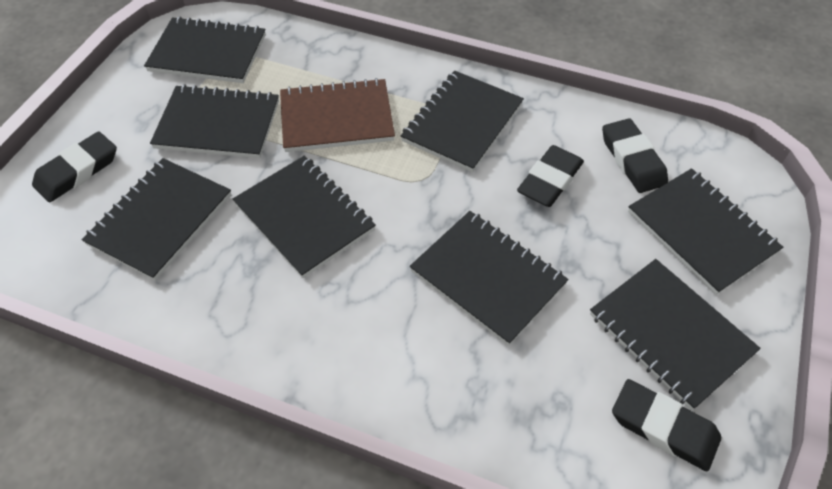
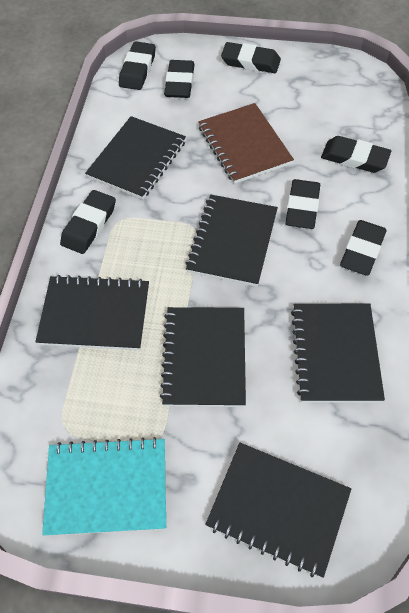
black eraser: 4 -> 7
black notebook: 8 -> 6
turquoise notebook: 0 -> 1

